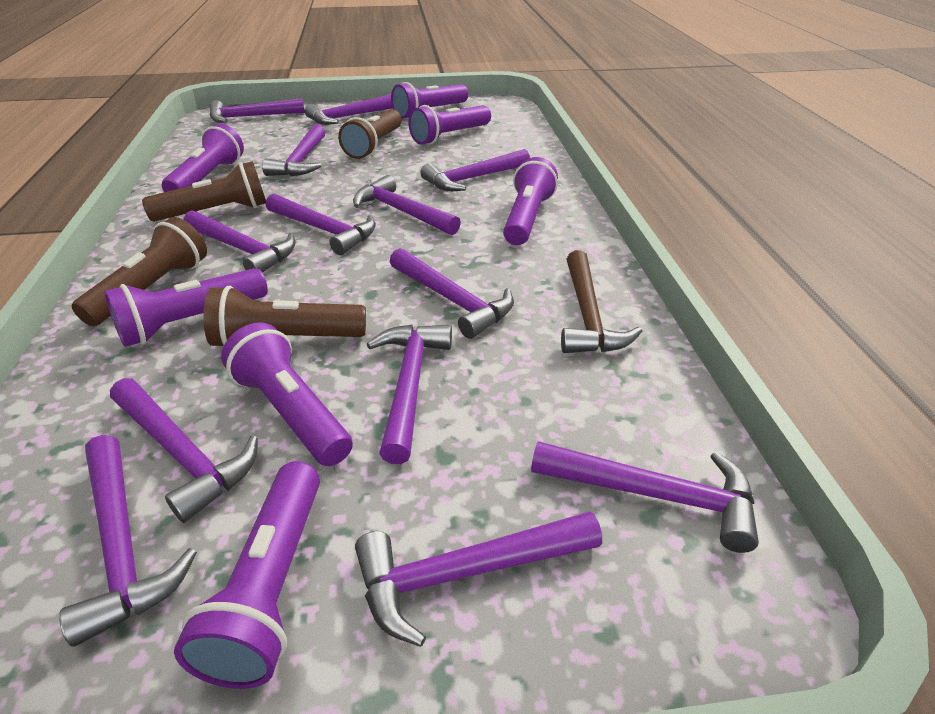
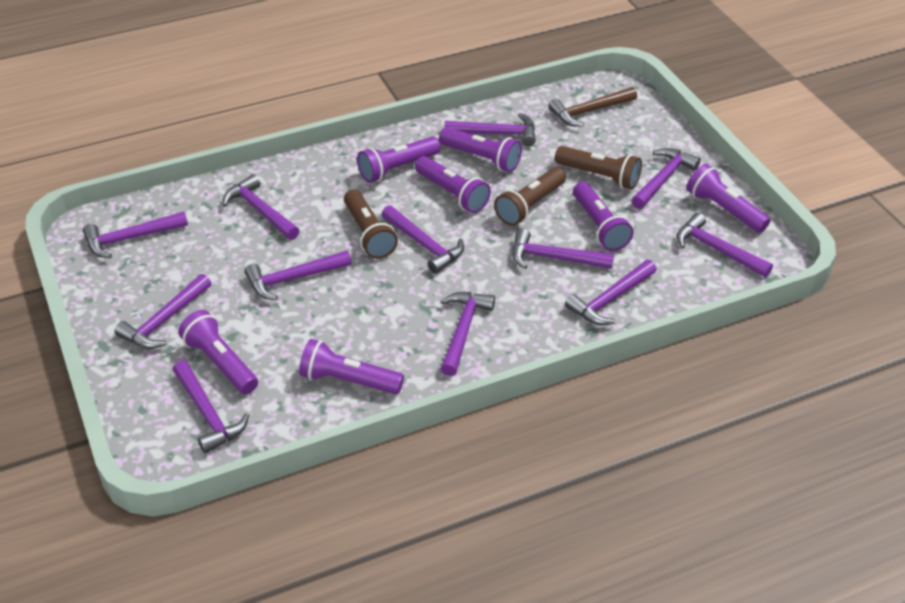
brown flashlight: 4 -> 3
purple hammer: 13 -> 12

